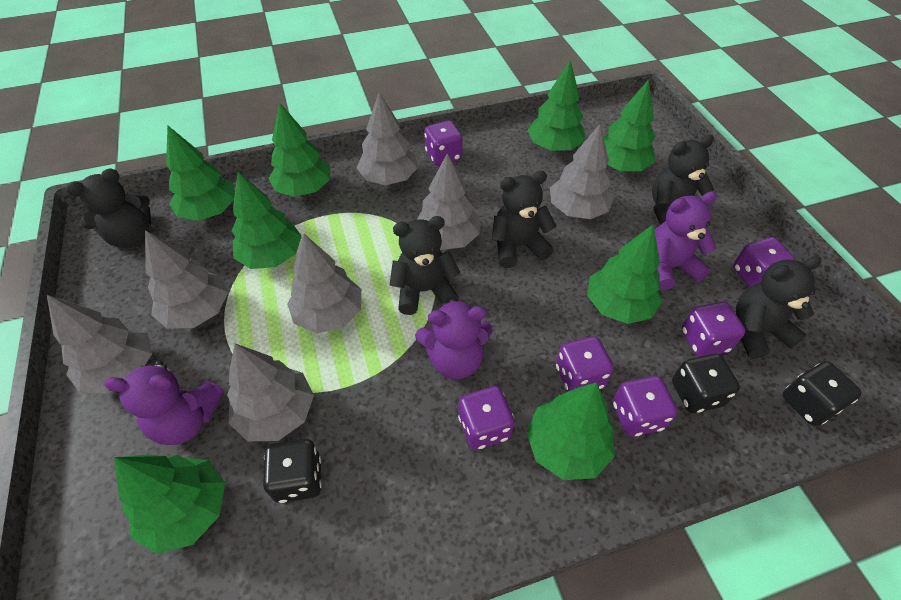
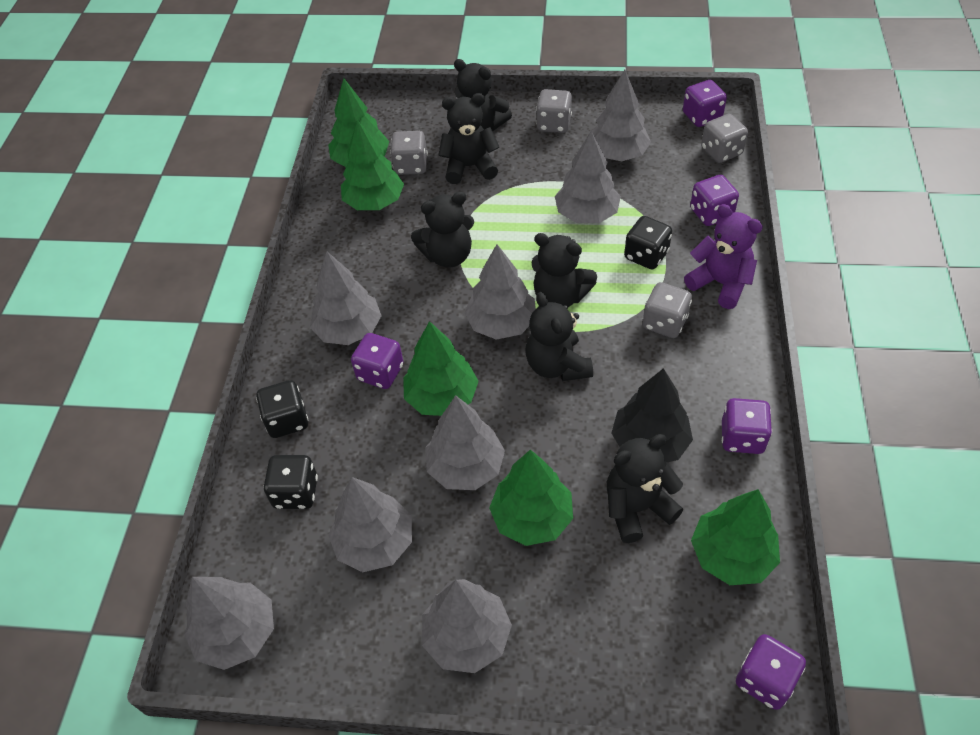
black teddy bear: 5 -> 6
black tree: 0 -> 1
green tree: 8 -> 5
grey dice: 0 -> 4
grey tree: 7 -> 8
purple dice: 6 -> 5
purple teddy bear: 3 -> 1

